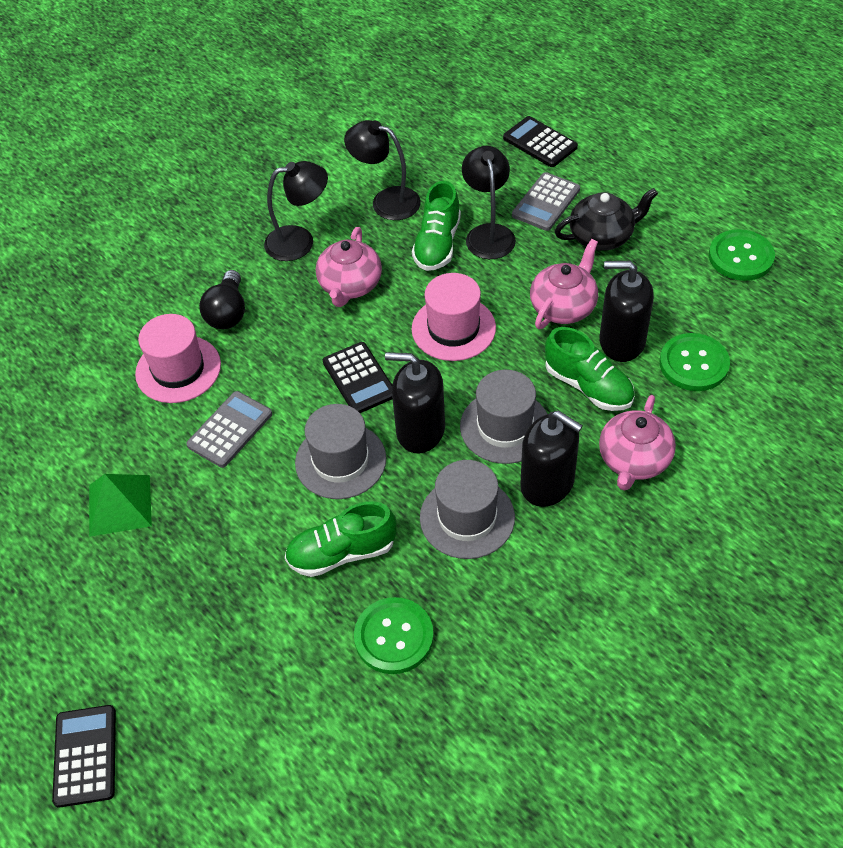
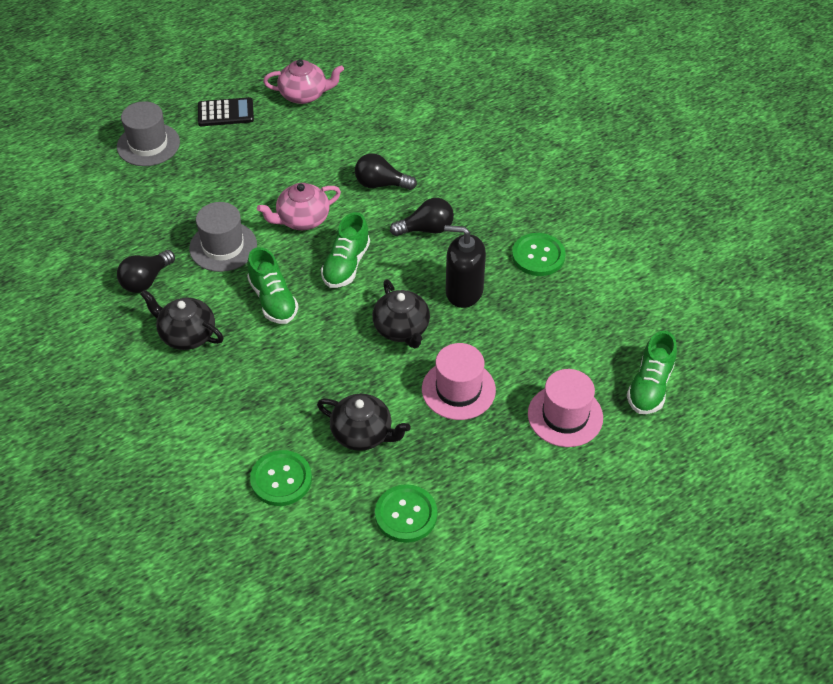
black calculator: 3 -> 1
black lamp: 3 -> 0
black light bulb: 1 -> 3
black soap dispenser: 3 -> 1
black teapot: 1 -> 3
green pyramid: 1 -> 0
grey calculator: 2 -> 0
grey hat: 3 -> 2
pink teapot: 3 -> 2

